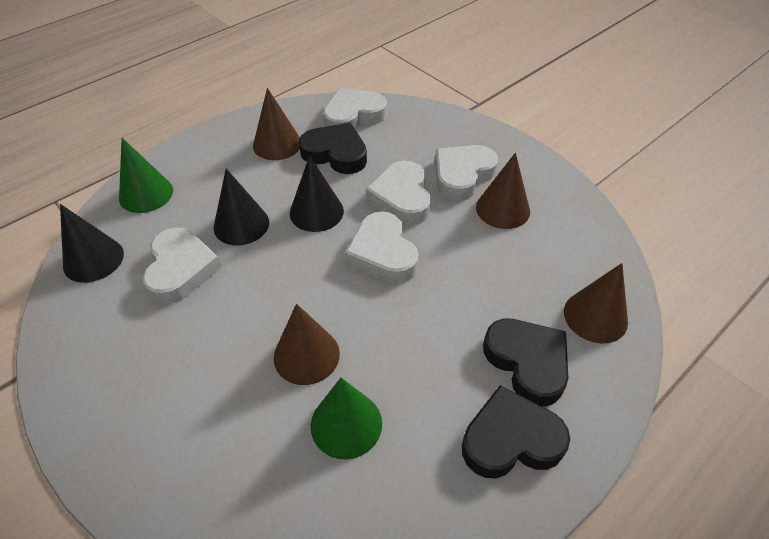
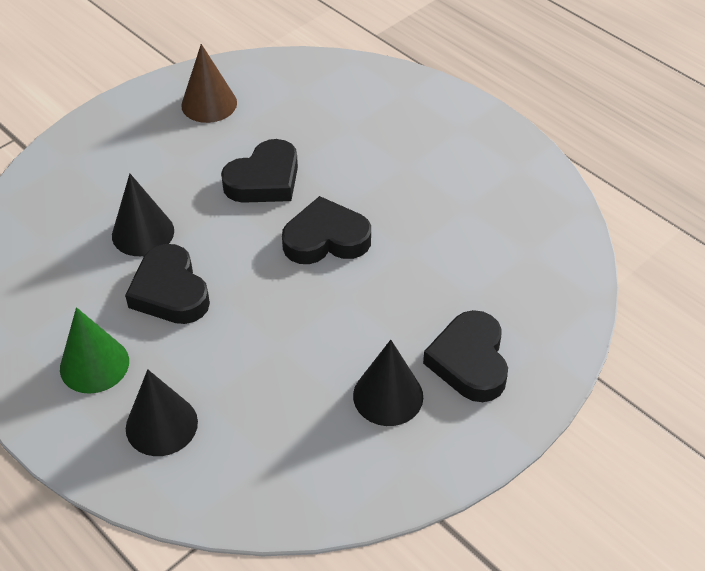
black heart: 3 -> 4
brown cone: 4 -> 1
green cone: 2 -> 1
white heart: 5 -> 0

